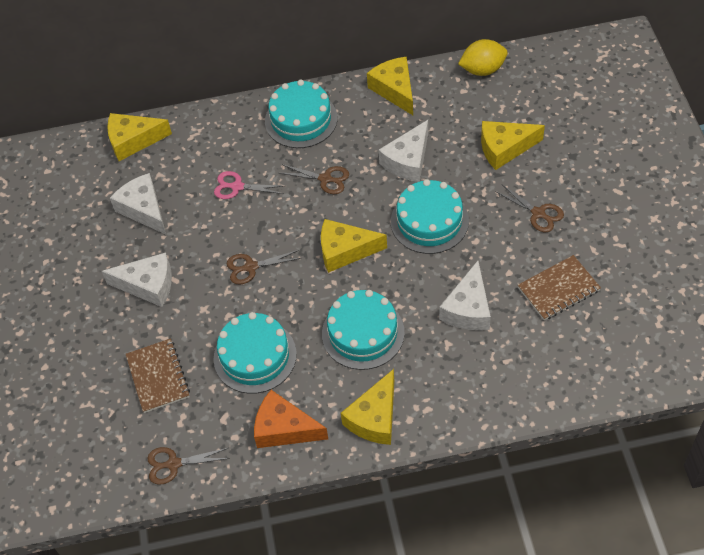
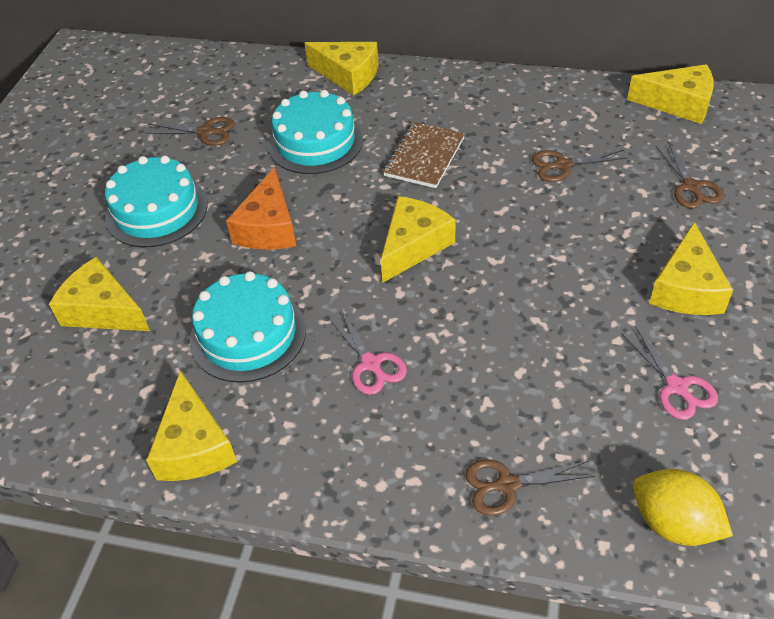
brown notebook: 2 -> 1
pink scissors: 1 -> 2
turquoise cake: 4 -> 3
white cheese: 4 -> 0
yellow cheese: 5 -> 6

